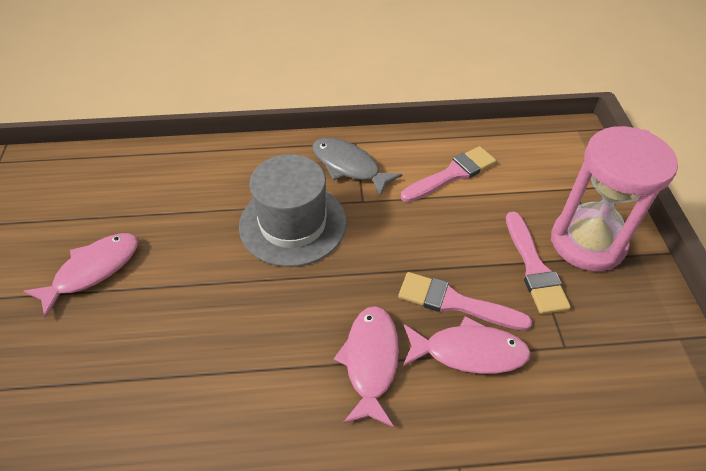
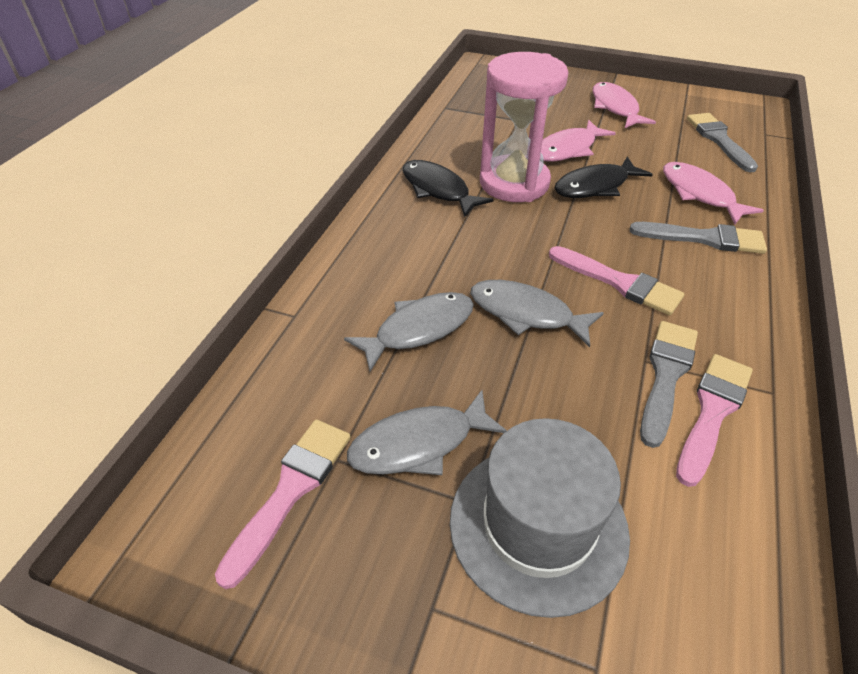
black fish: 0 -> 2
grey brush: 0 -> 3
grey fish: 1 -> 3

